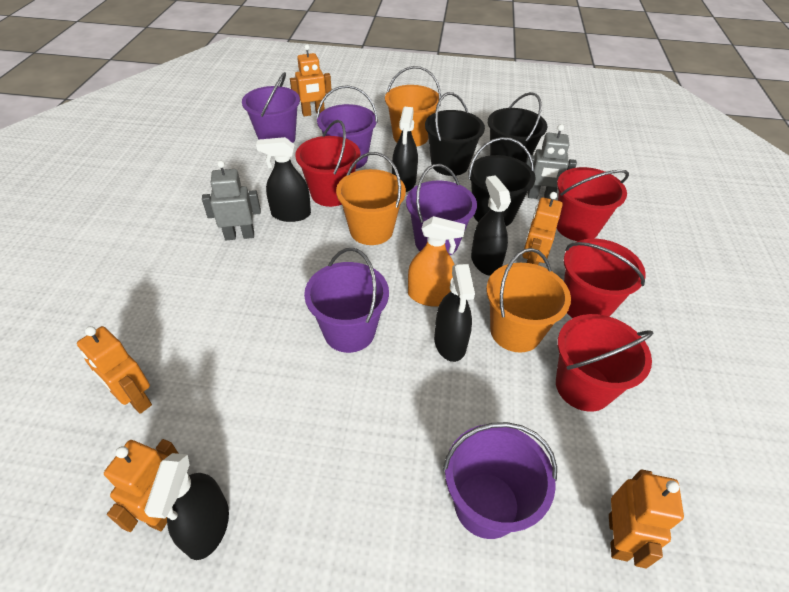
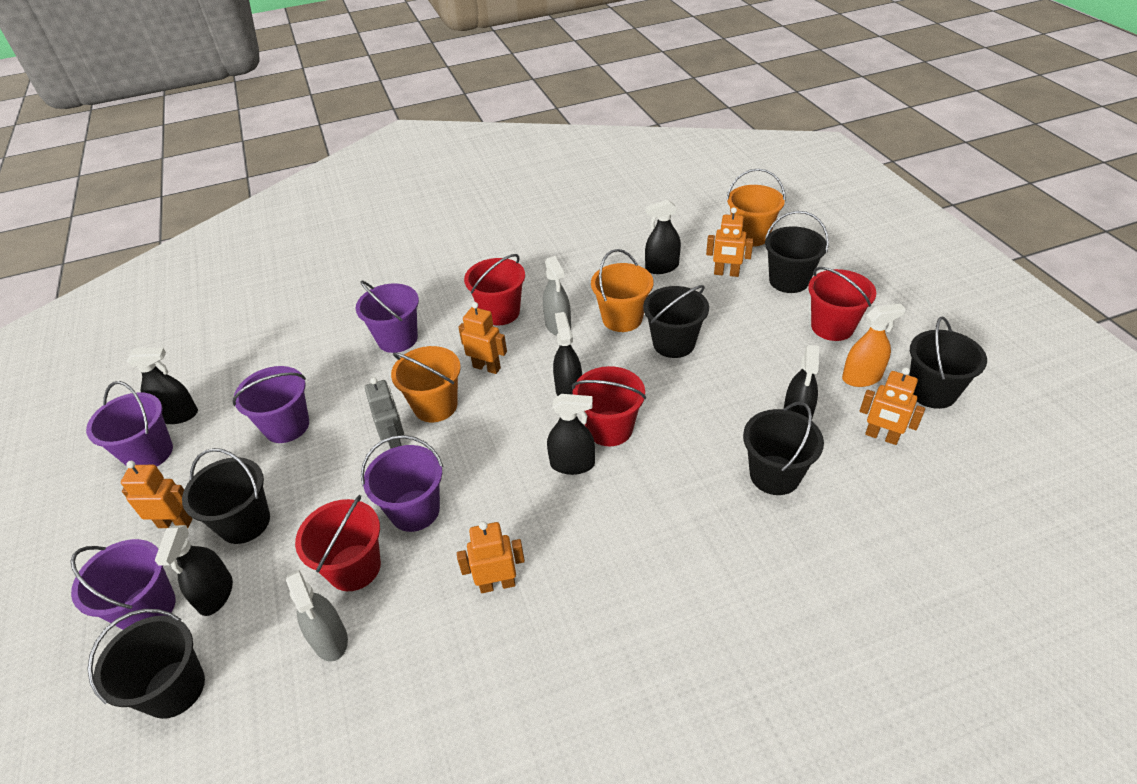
black bucket: 3 -> 6
black spray bottle: 5 -> 6
grey robot: 2 -> 1
grey spray bottle: 0 -> 2

